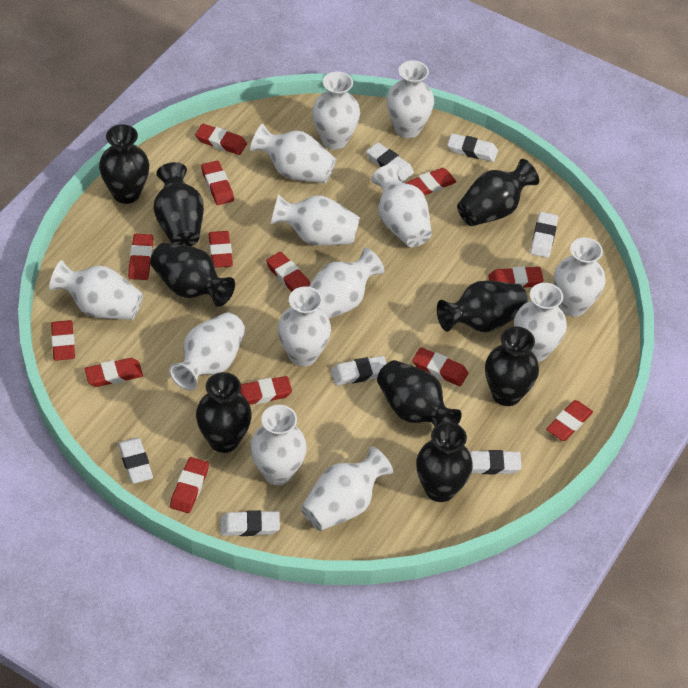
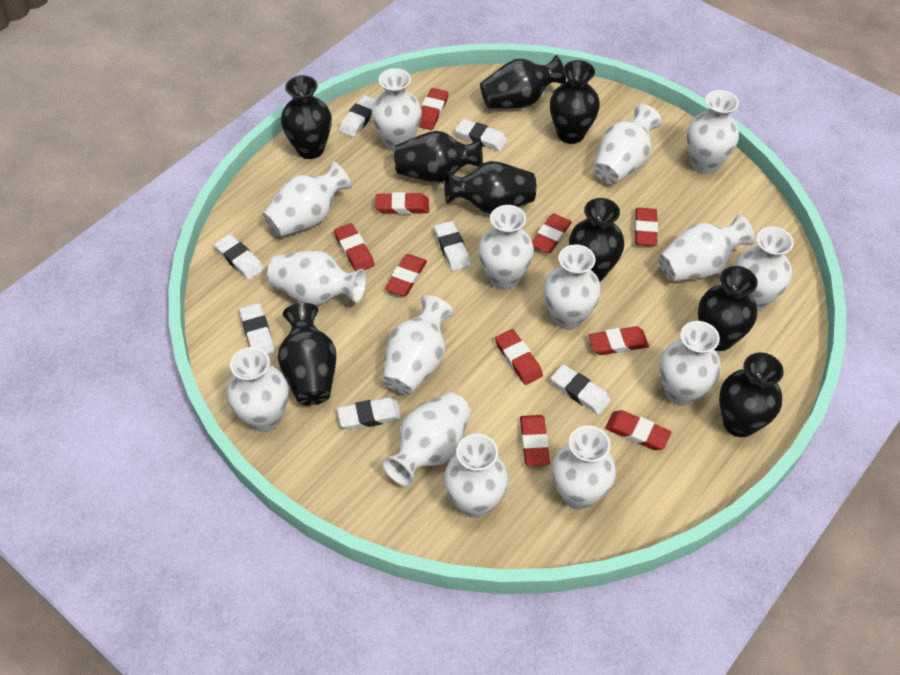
red eraser: 13 -> 10
white vase: 13 -> 15

